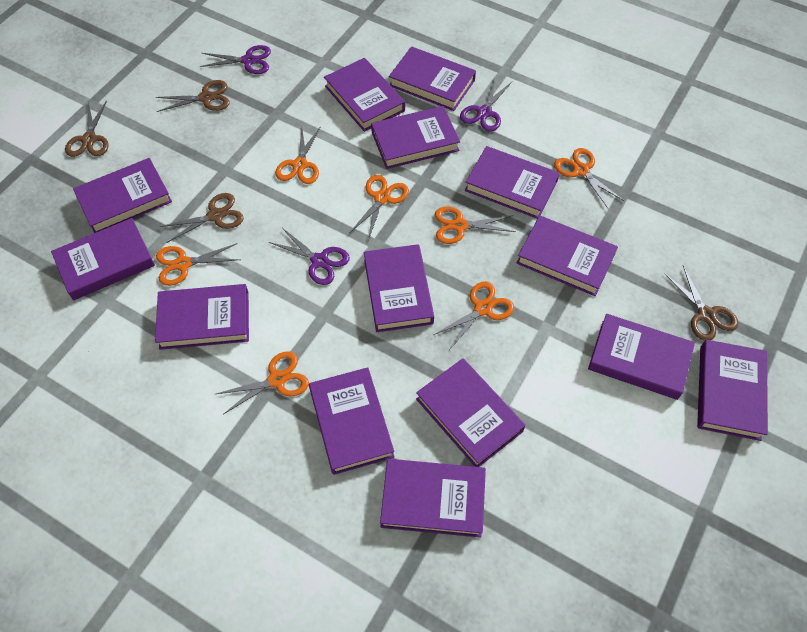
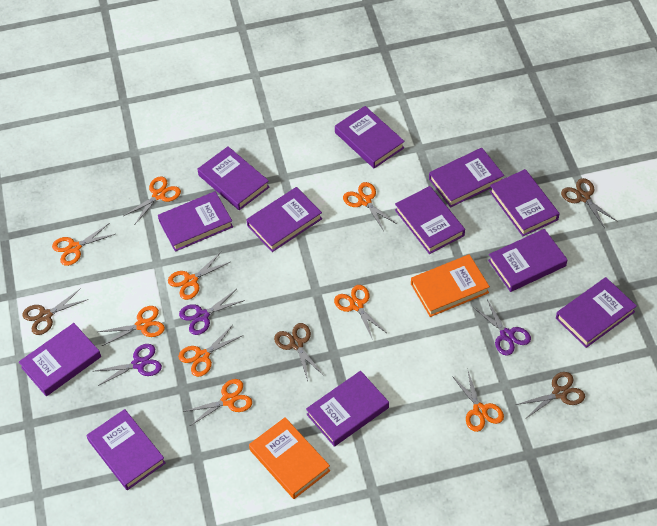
orange book: 0 -> 2
orange scissors: 7 -> 9
purple book: 14 -> 12

